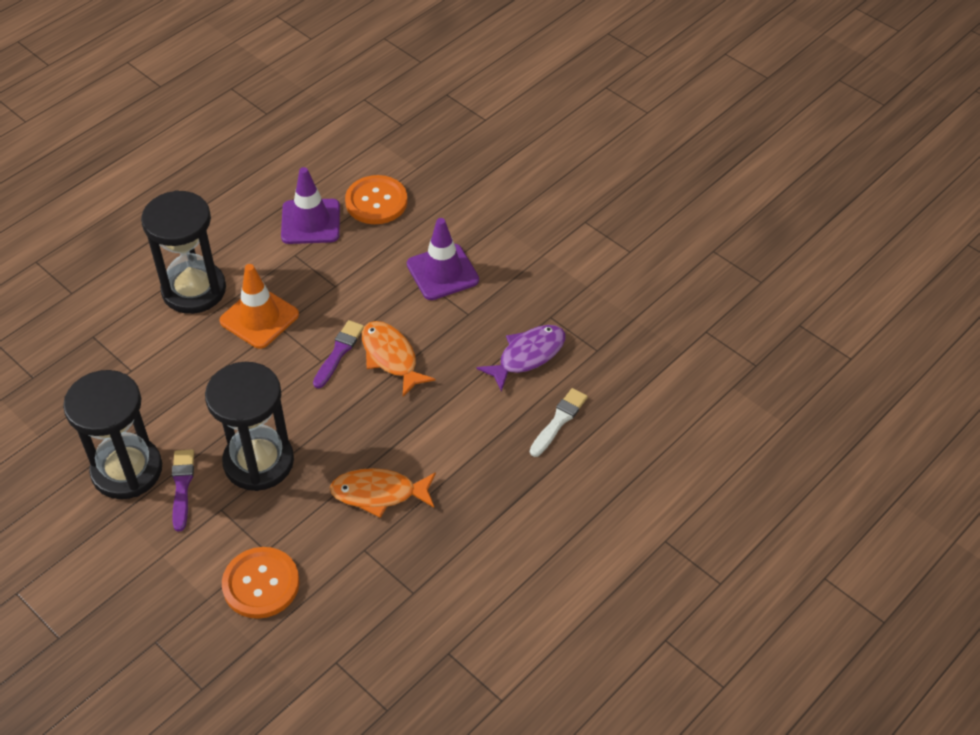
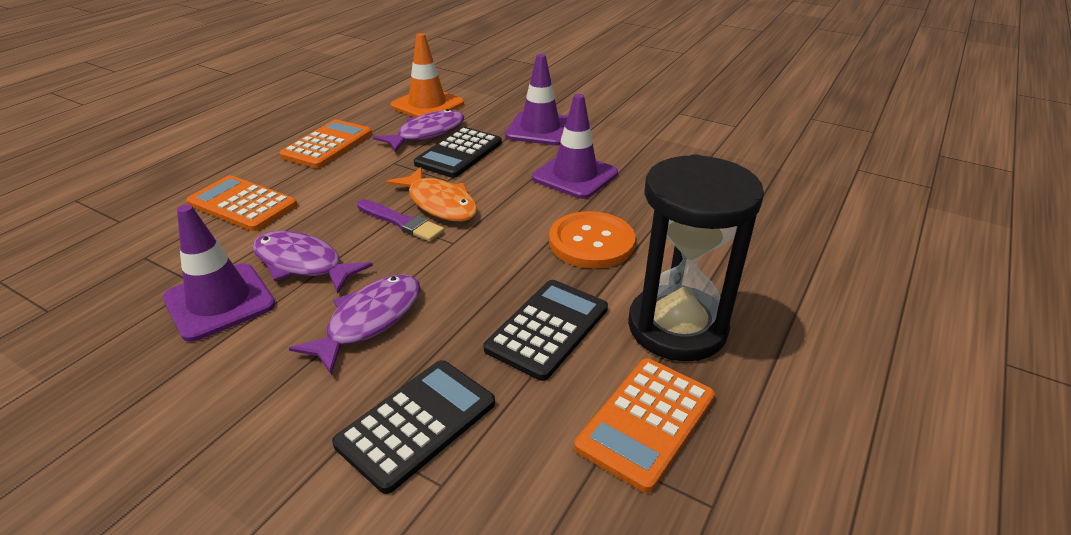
black calculator: 0 -> 3
black hourglass: 3 -> 1
orange button: 2 -> 1
orange calculator: 0 -> 3
orange fish: 2 -> 1
purple brush: 2 -> 1
purple fish: 1 -> 3
purple traffic cone: 2 -> 3
white brush: 1 -> 0

